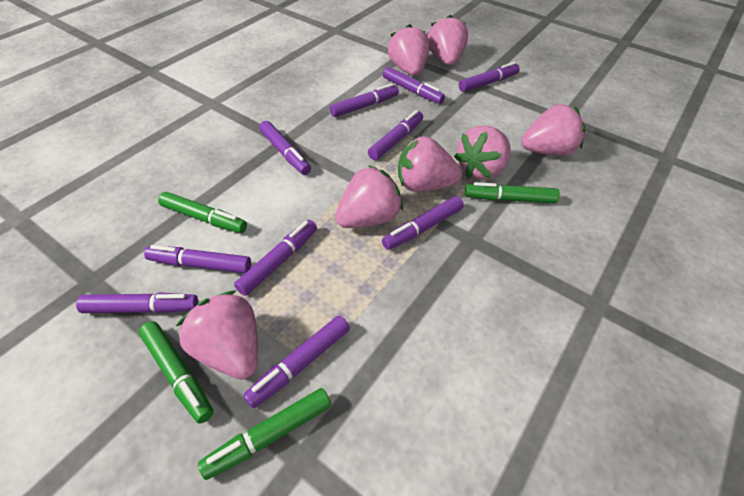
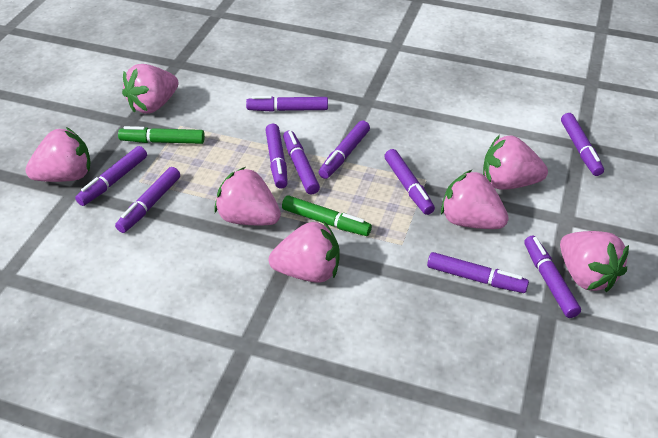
green marker: 4 -> 2

